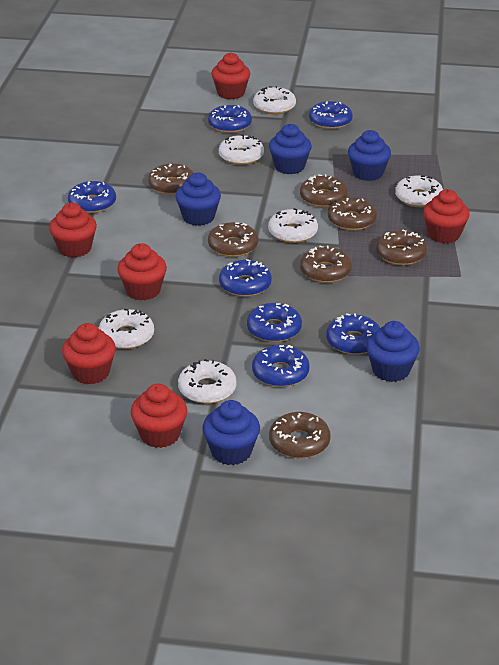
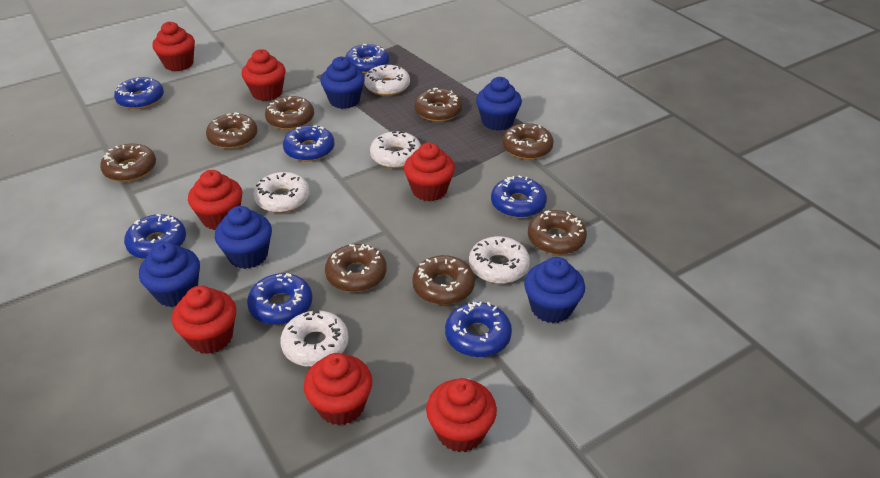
brown donut: 7 -> 8
red cupcake: 6 -> 7
white donut: 6 -> 5

